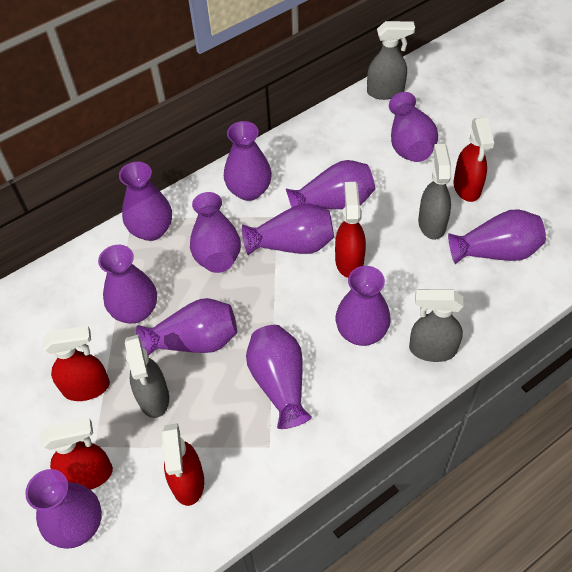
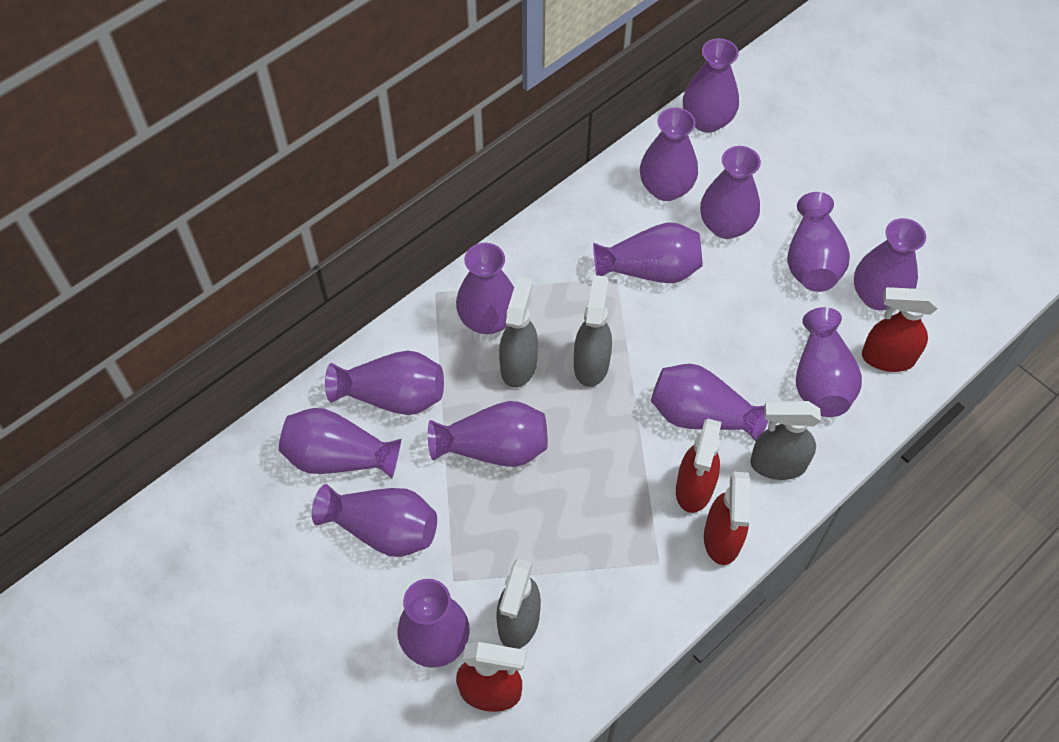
purple vase: 12 -> 14
red spray bottle: 5 -> 4

